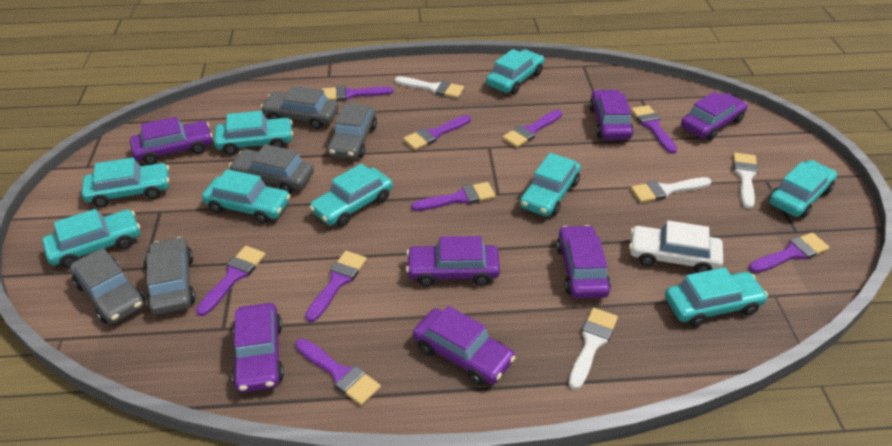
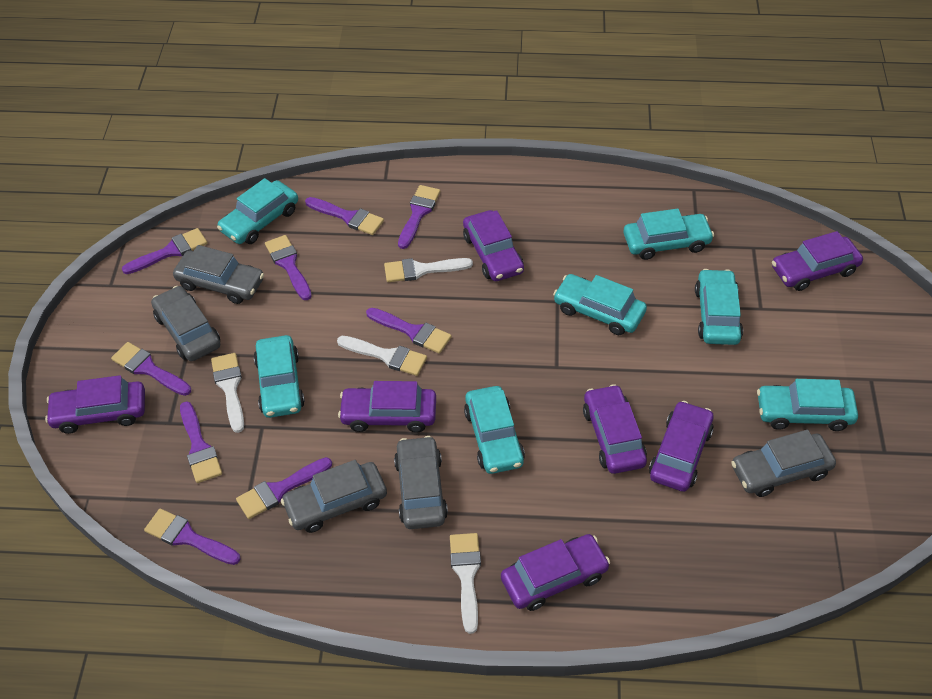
turquoise car: 9 -> 7
white car: 1 -> 0

